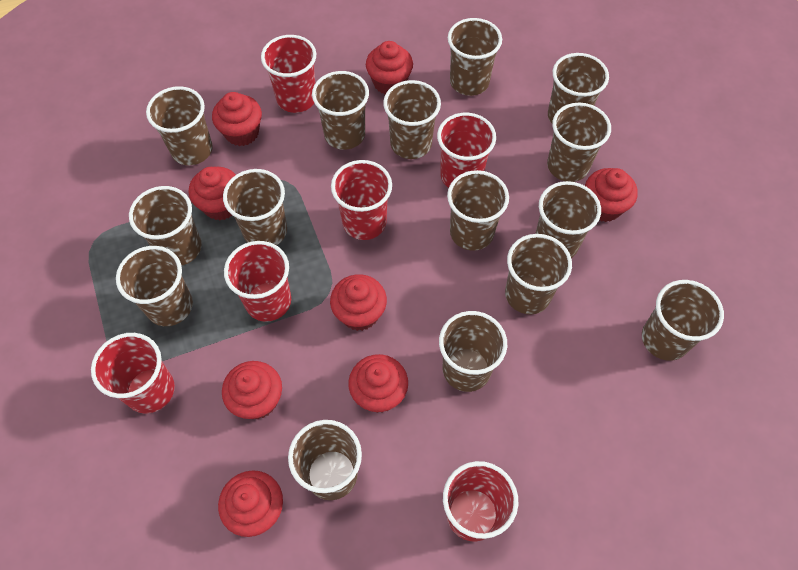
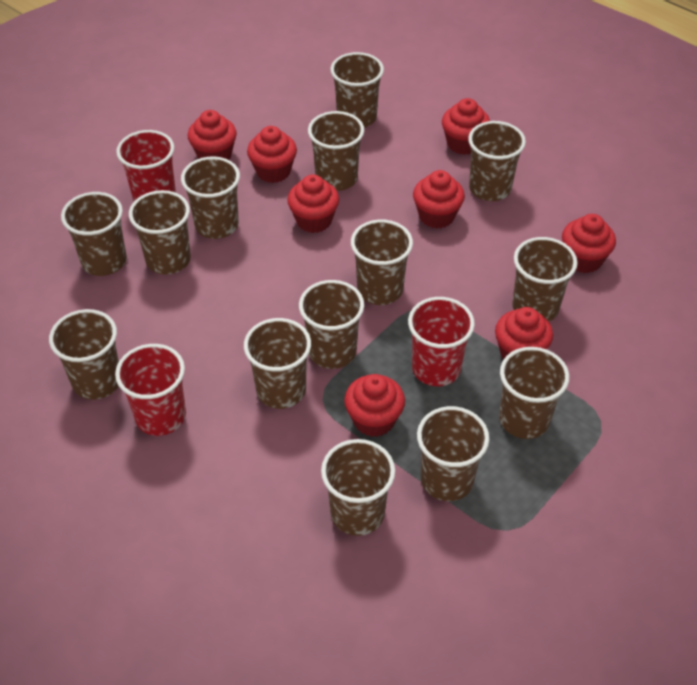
brown cup: 15 -> 14
red cup: 6 -> 3

